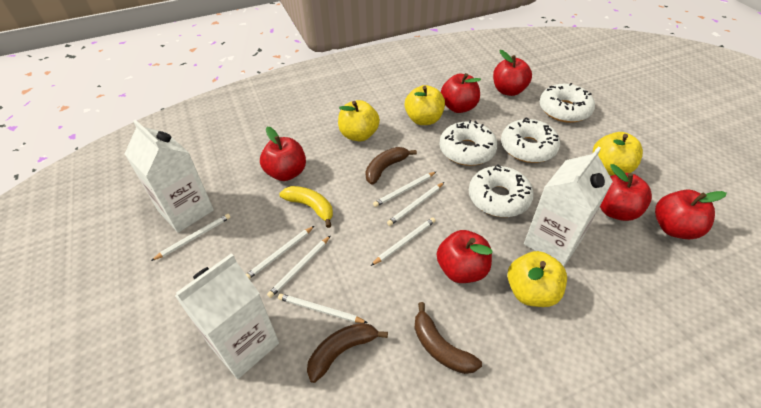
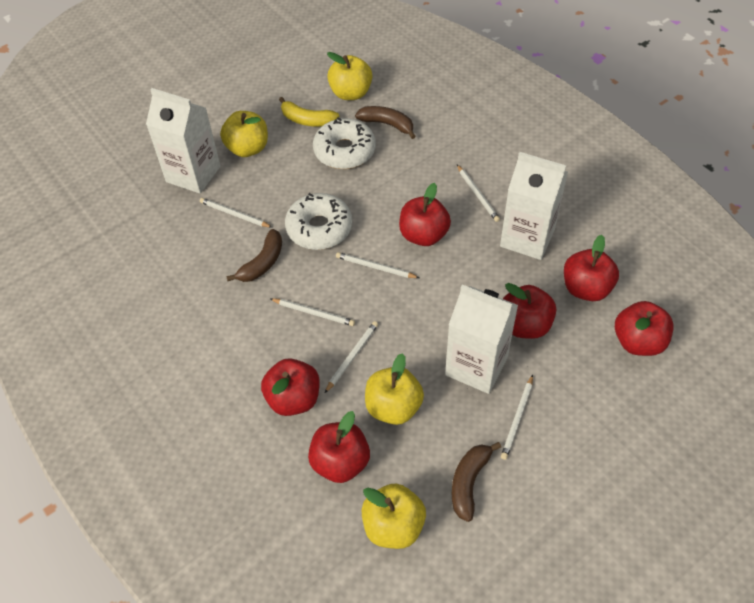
white donut: 4 -> 2
white pencil: 7 -> 6

